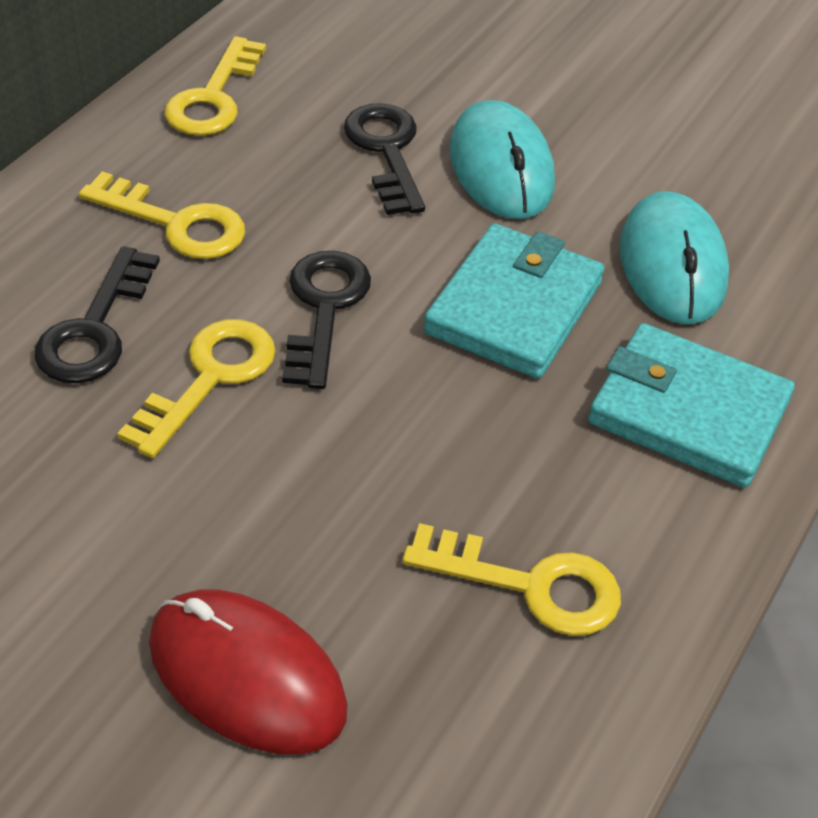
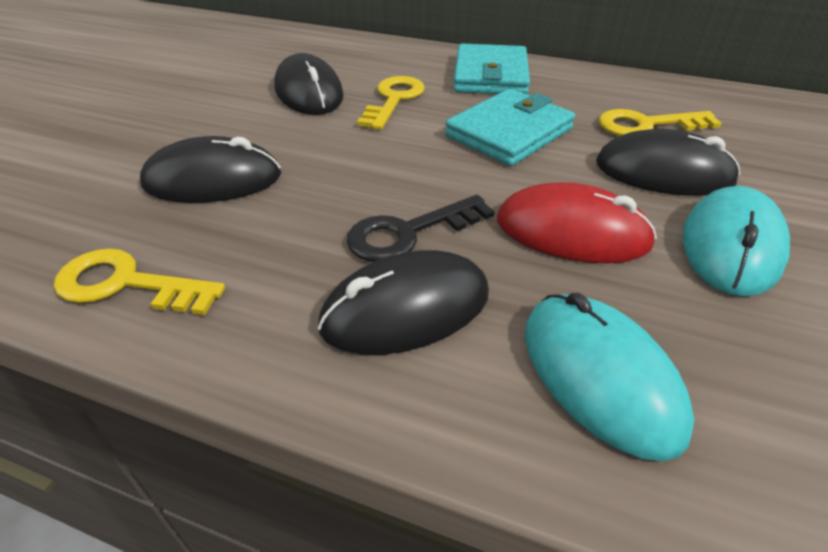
black key: 3 -> 1
black mouse: 0 -> 4
yellow key: 4 -> 3

